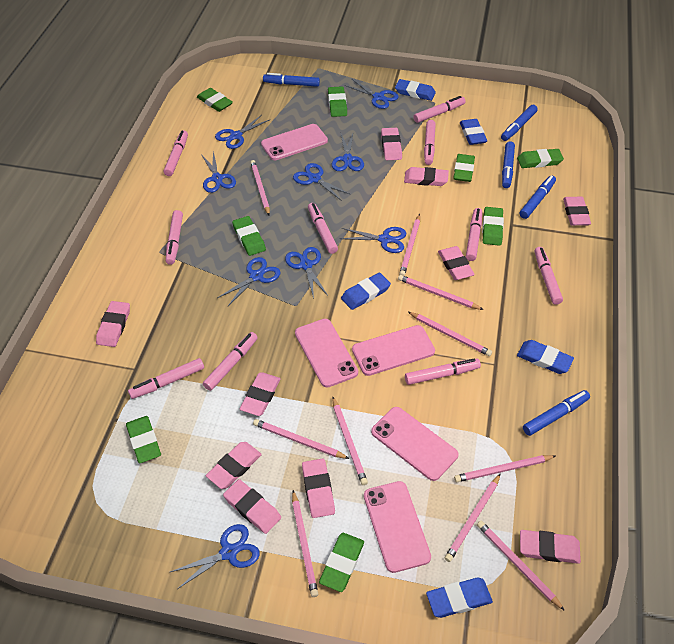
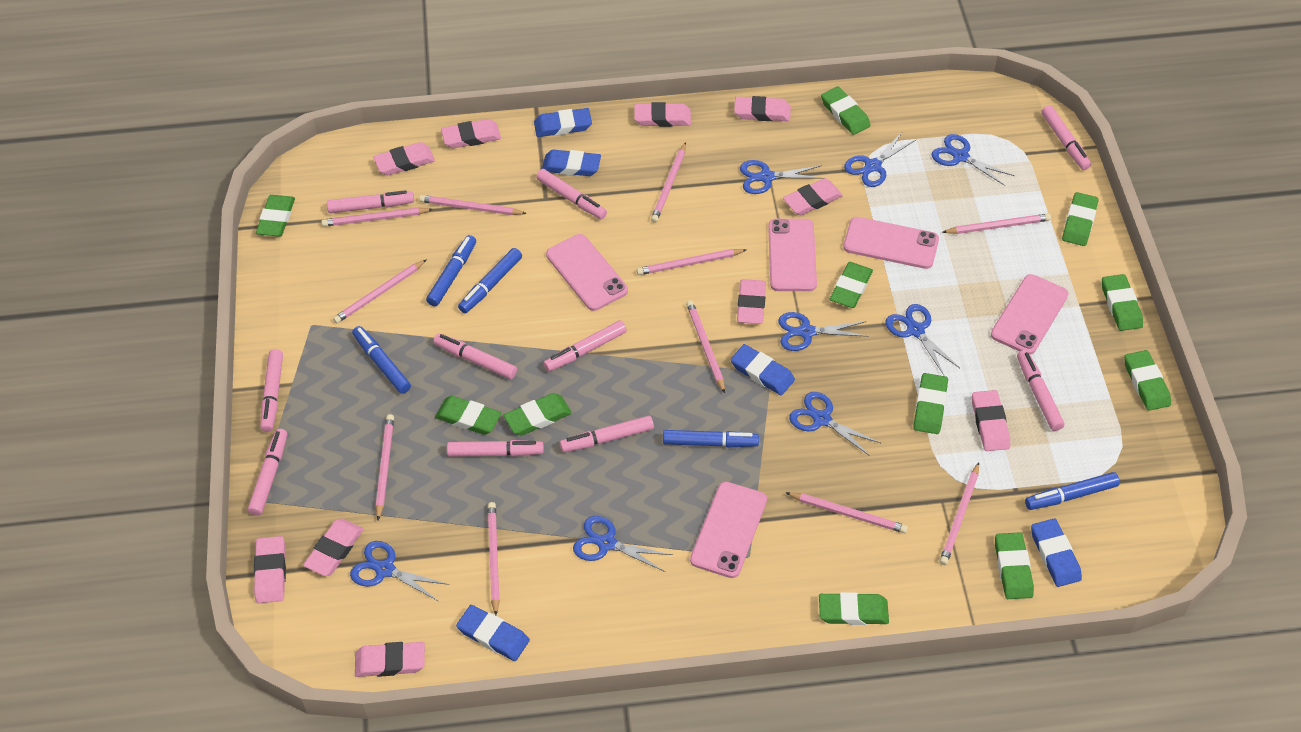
blue scissors: 9 -> 8
green eraser: 8 -> 11
pink pencil: 10 -> 11

